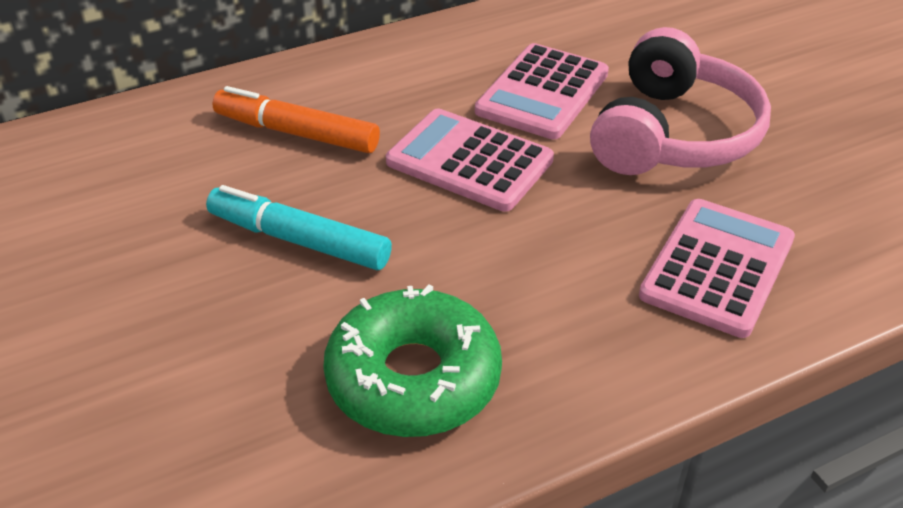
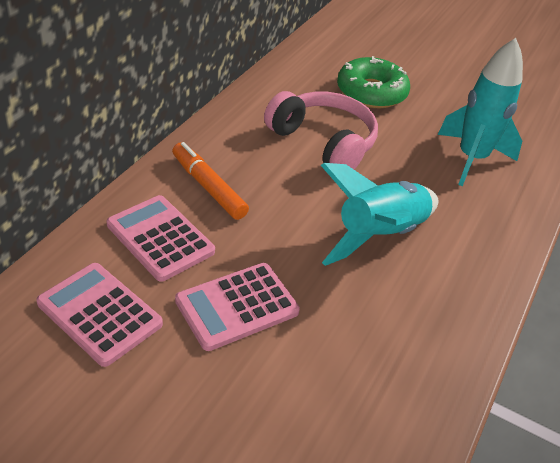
turquoise marker: 1 -> 0
turquoise rocket: 0 -> 2

